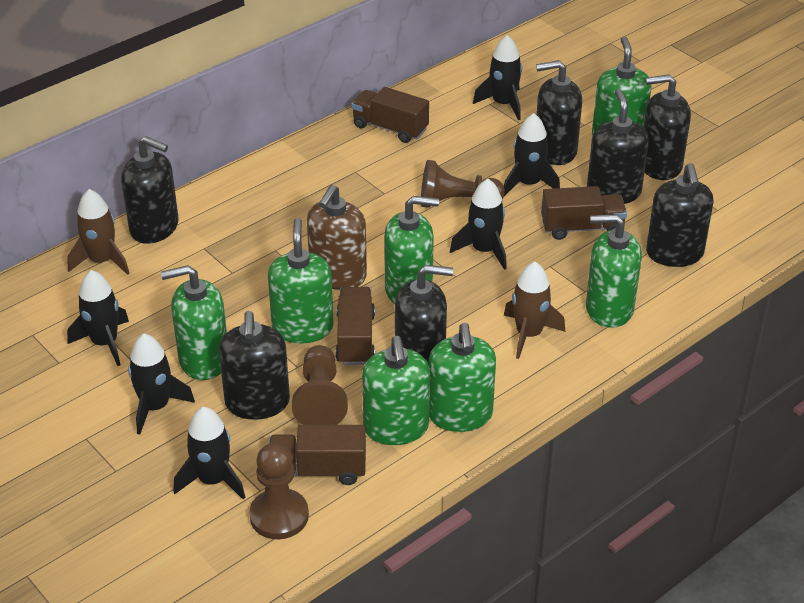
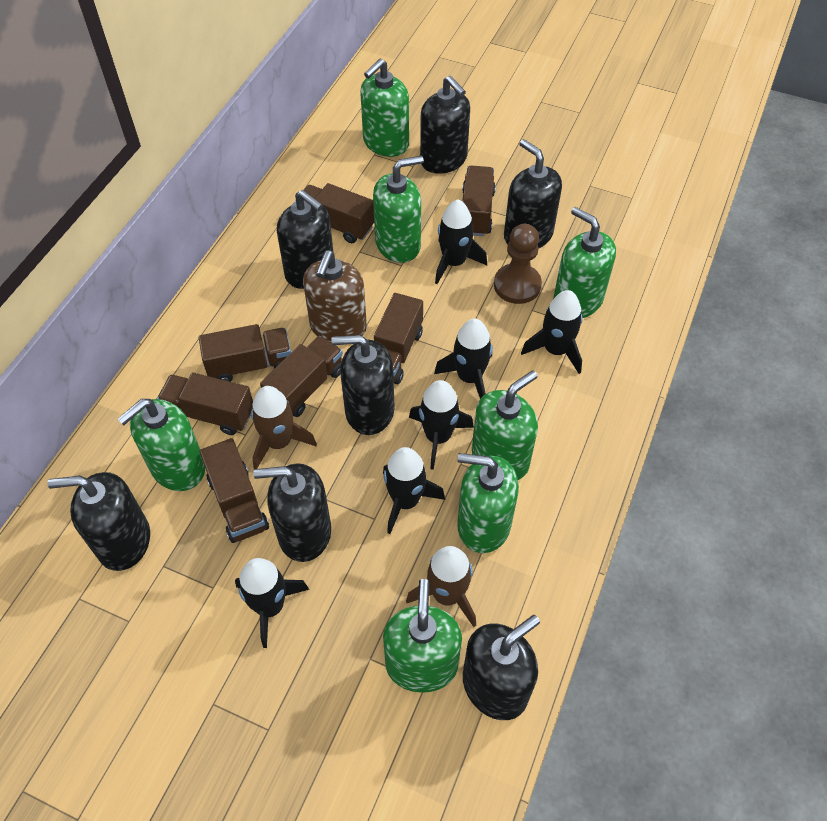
brown pawn: 3 -> 1
brown truck: 4 -> 7

